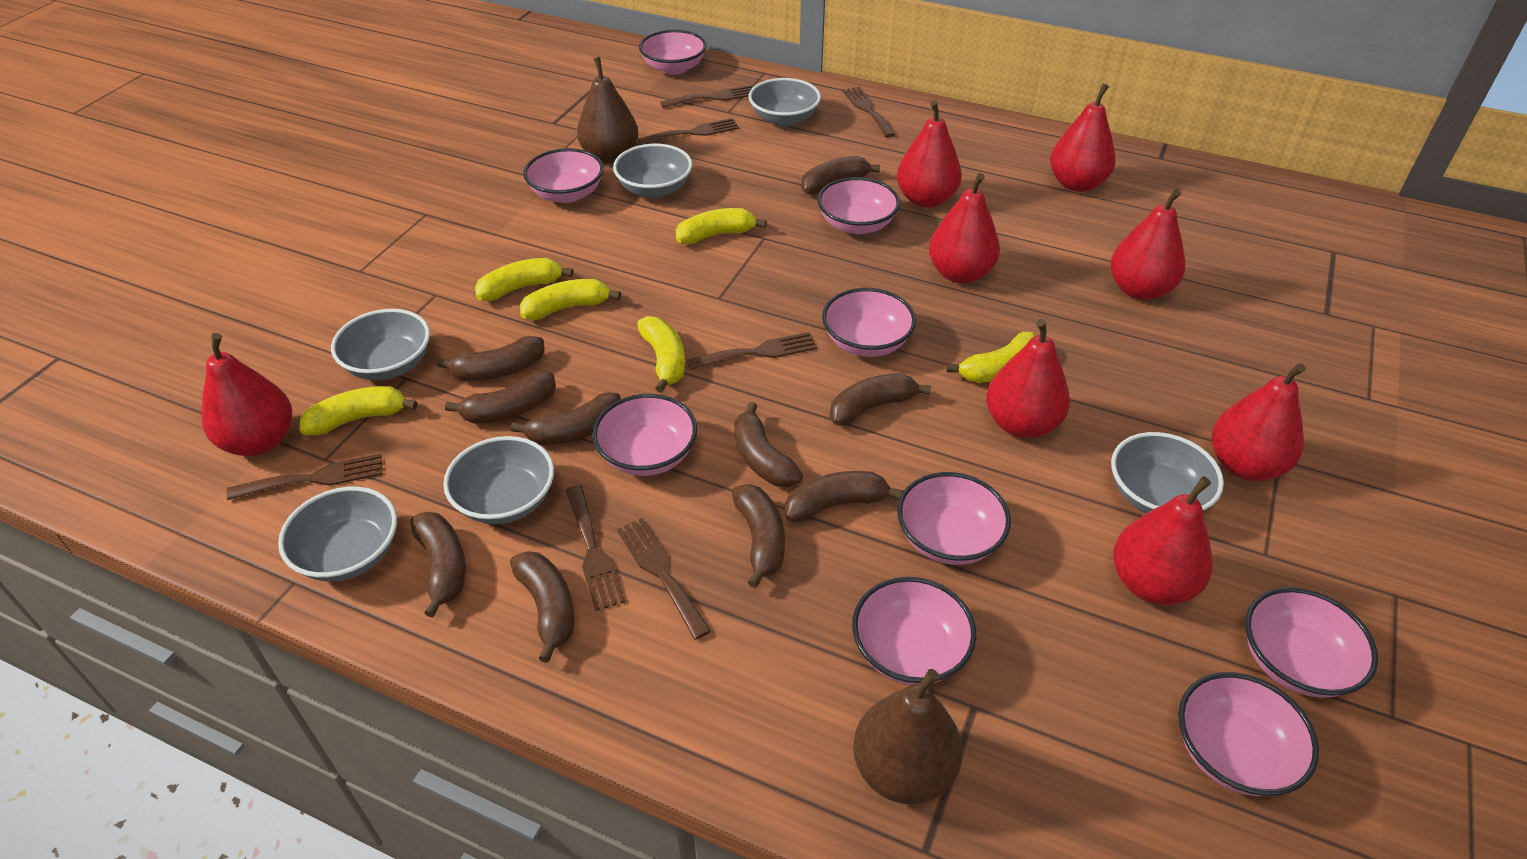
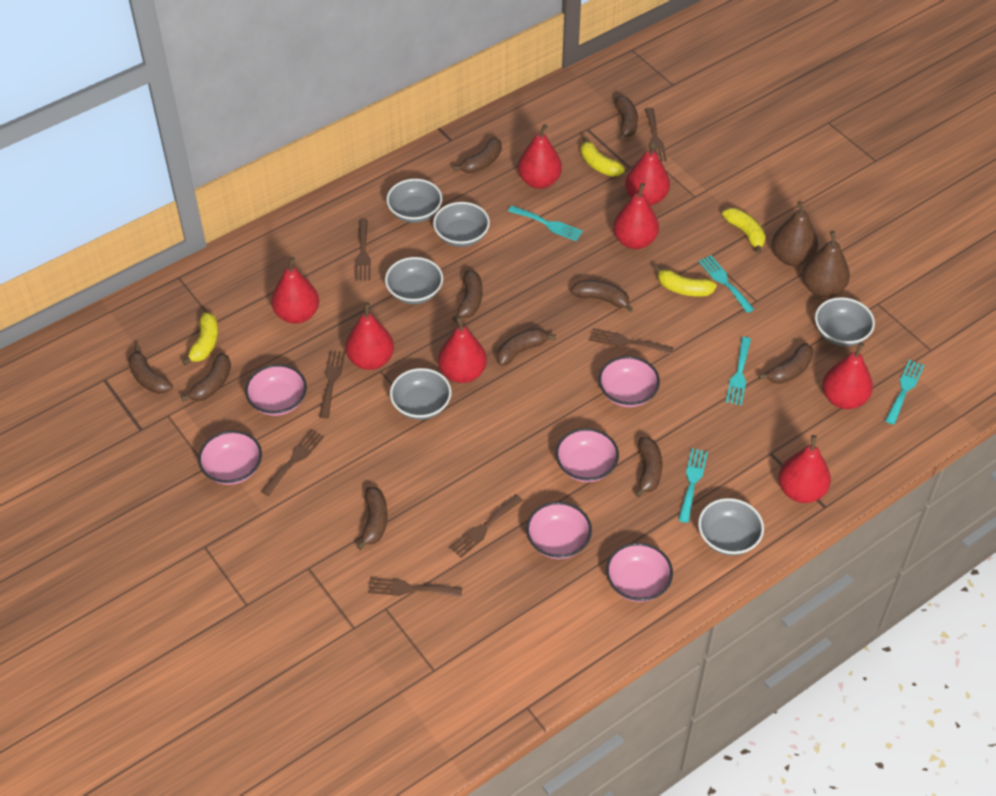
pink bowl: 9 -> 6
turquoise fork: 0 -> 5
yellow banana: 6 -> 4

